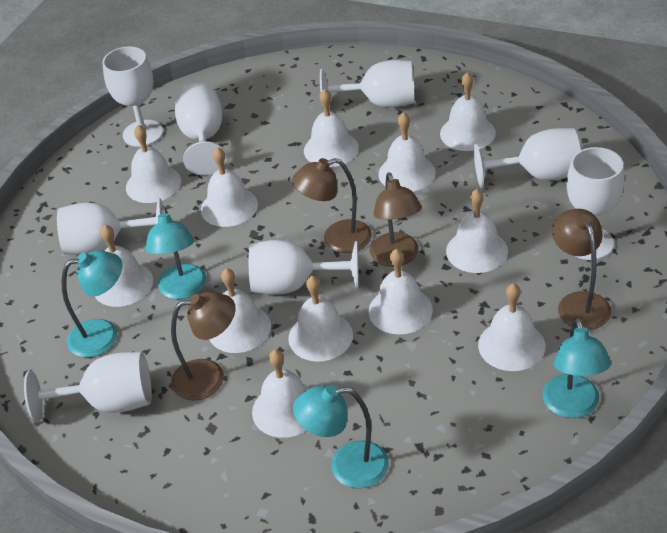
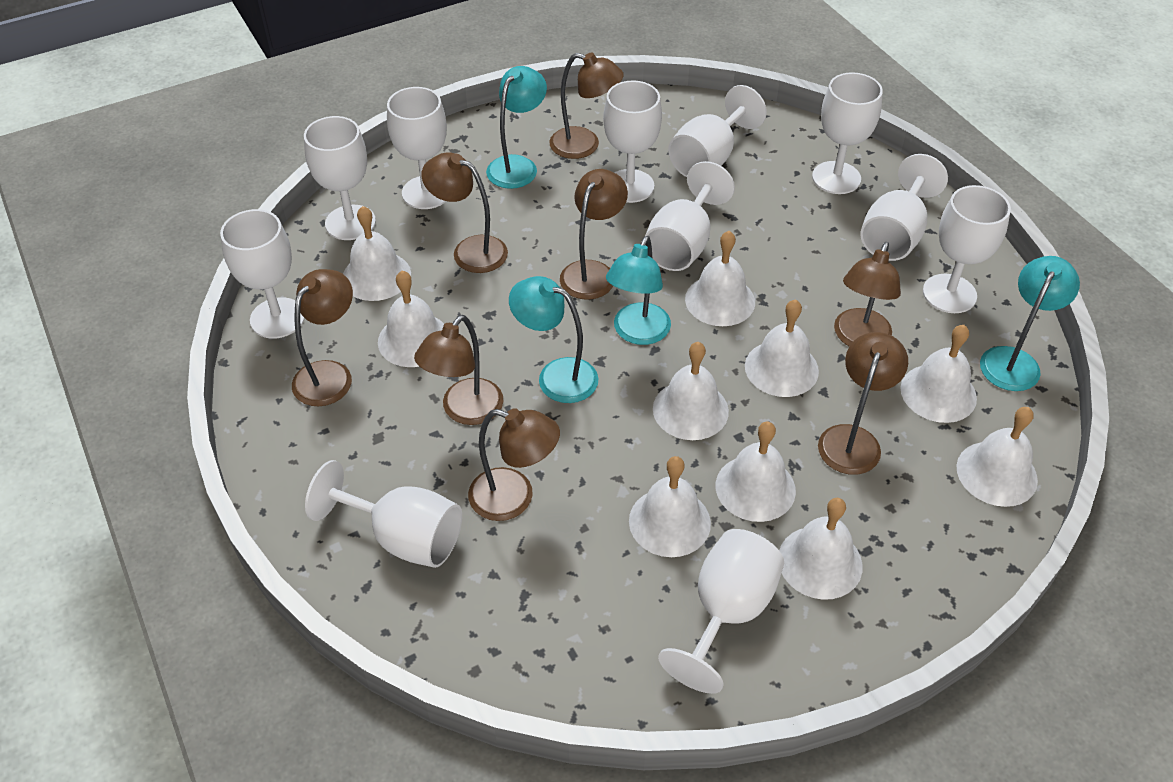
brown lamp: 4 -> 8
white bell: 12 -> 10
white goblet: 8 -> 11

